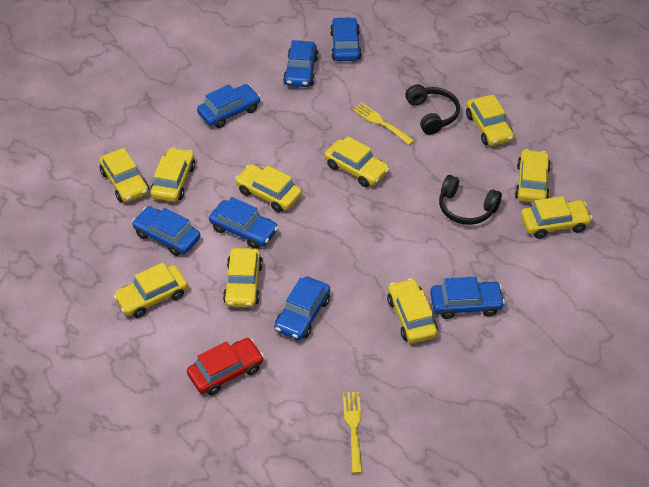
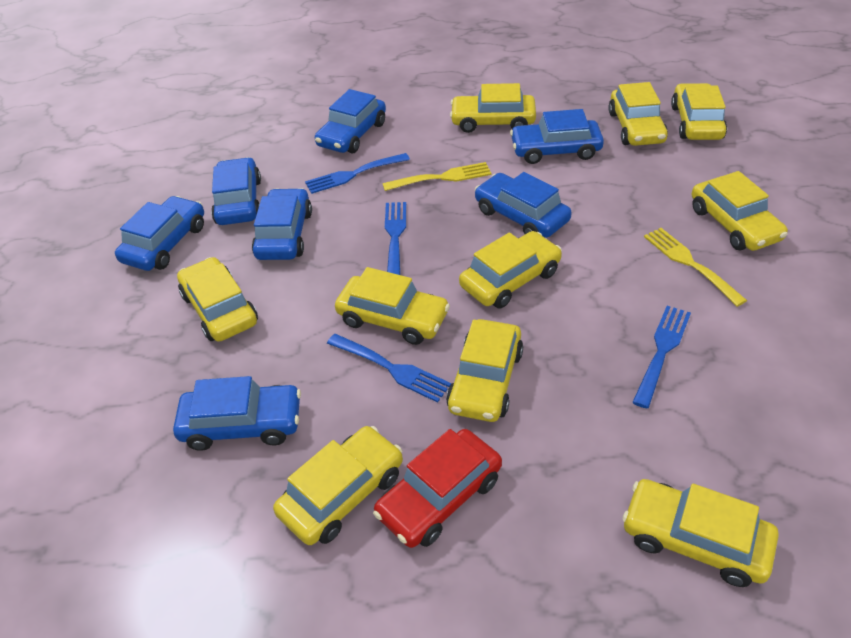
black headphones: 2 -> 0
blue fork: 0 -> 4

